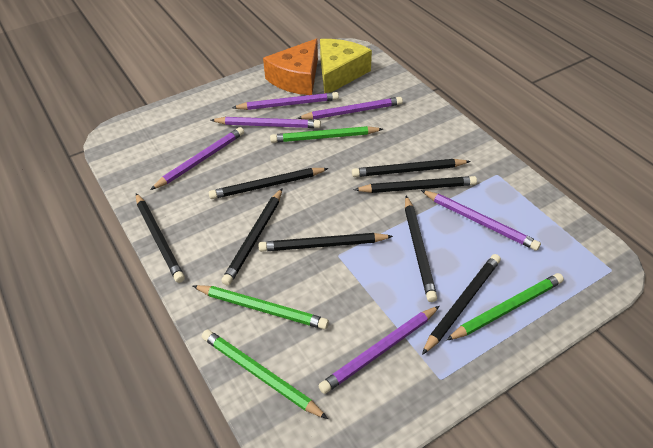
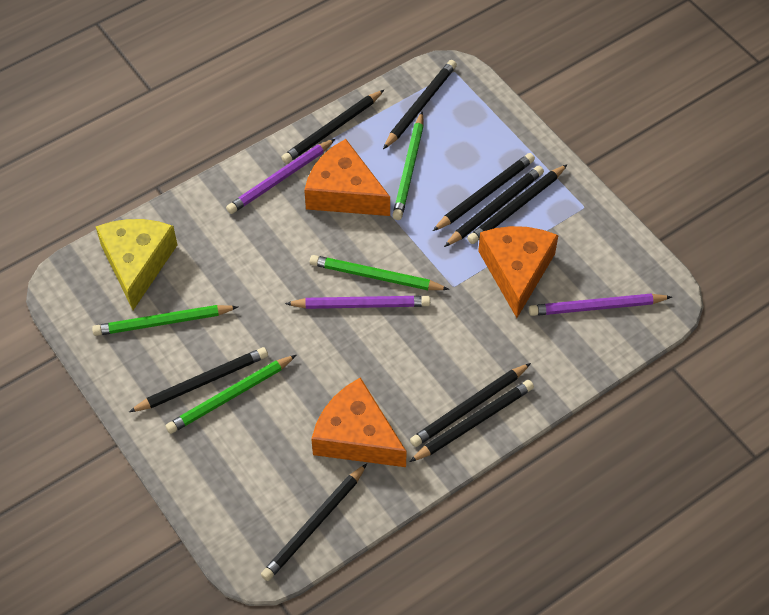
black pencil: 8 -> 9
orange cheese: 1 -> 3
purple pencil: 6 -> 3

